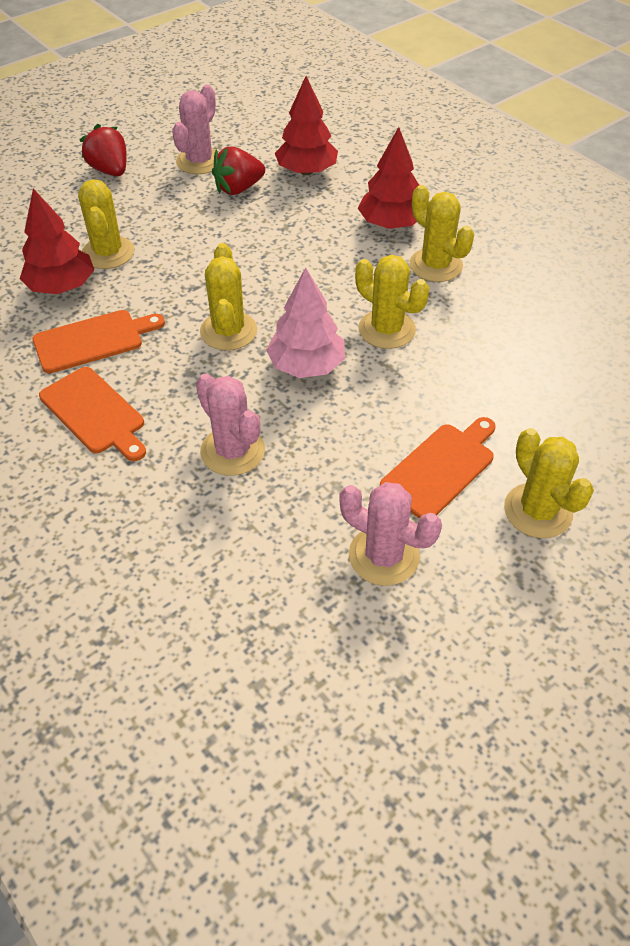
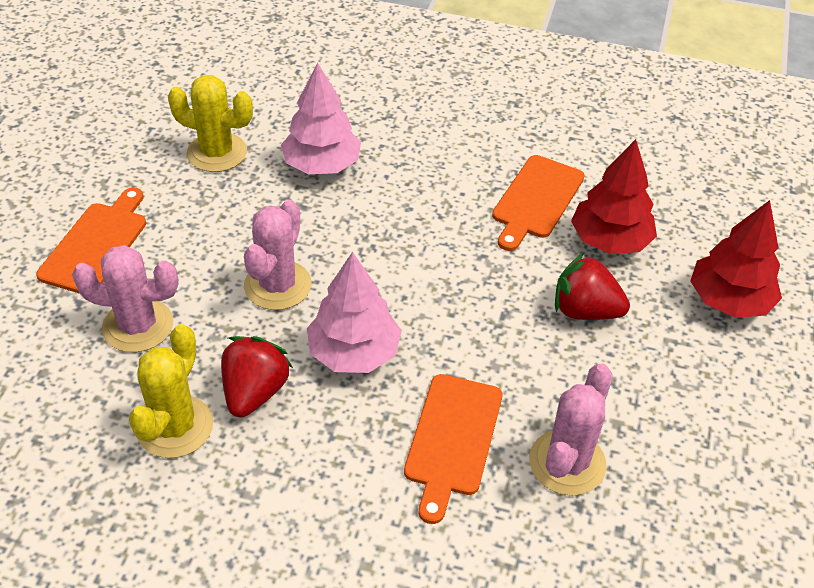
pink tree: 1 -> 2
red tree: 3 -> 2
yellow cactus: 5 -> 2

